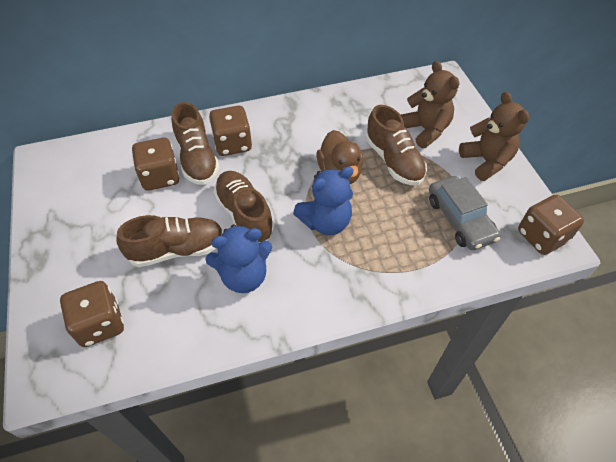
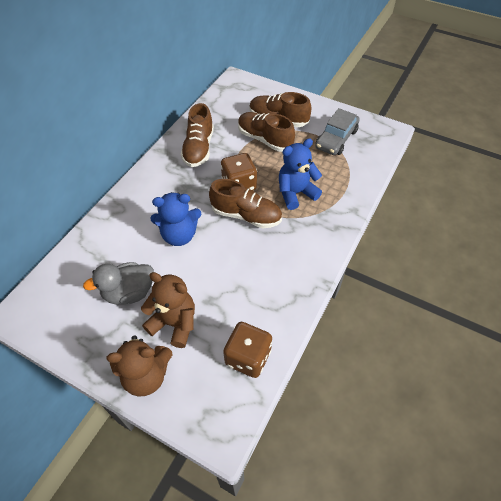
brown dice: 4 -> 2
brown duck: 1 -> 0
grey duck: 0 -> 1

